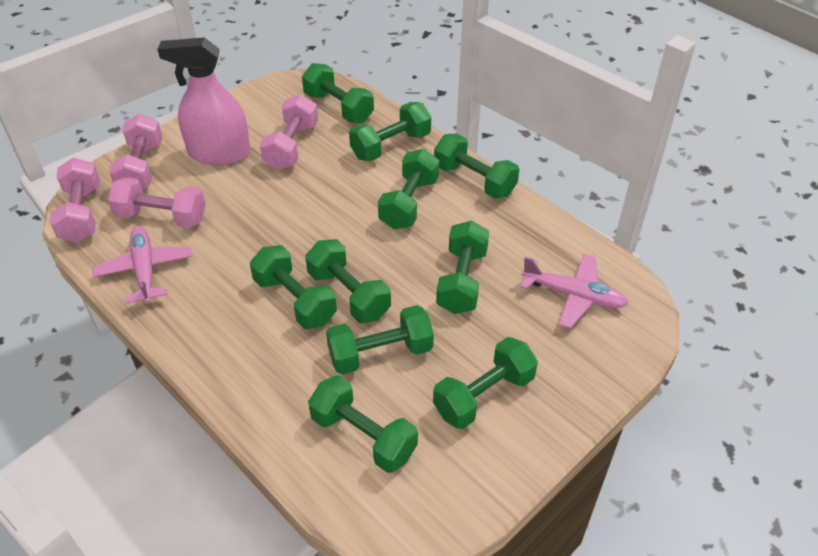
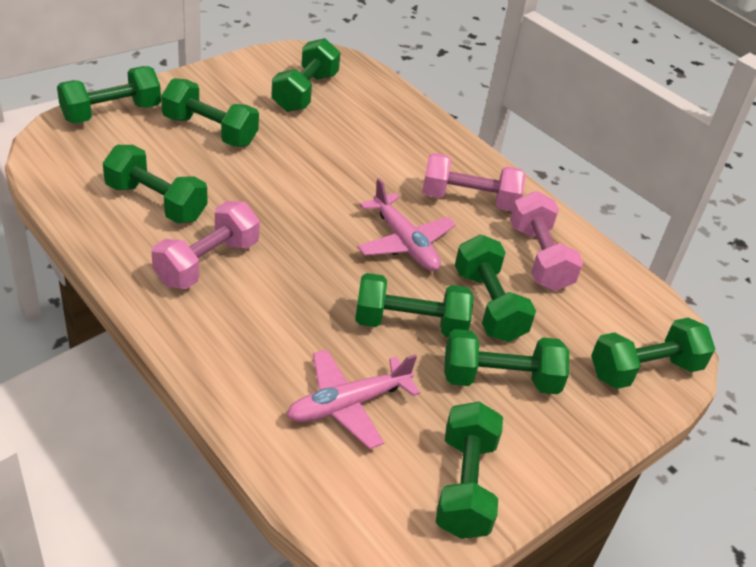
green dumbbell: 10 -> 9
pink dumbbell: 4 -> 3
pink spray bottle: 1 -> 0

